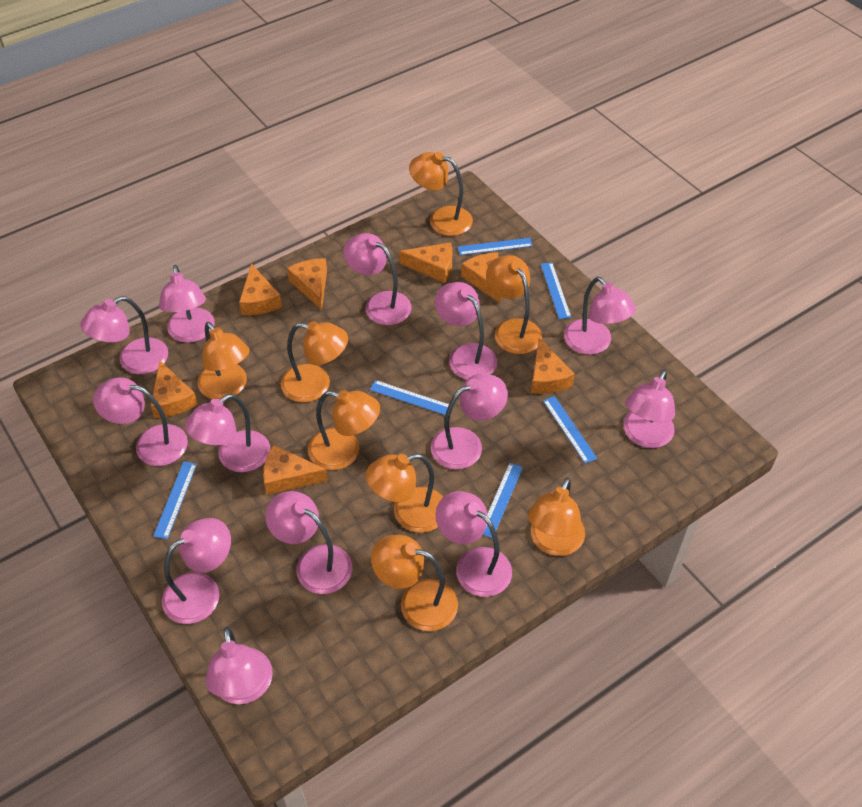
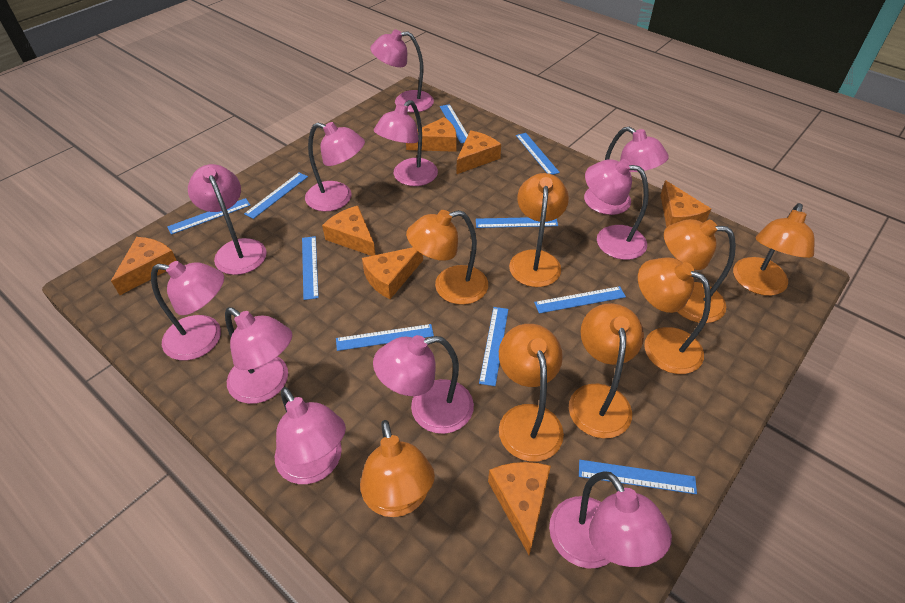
blue ruler: 6 -> 10
pink lamp: 13 -> 11

